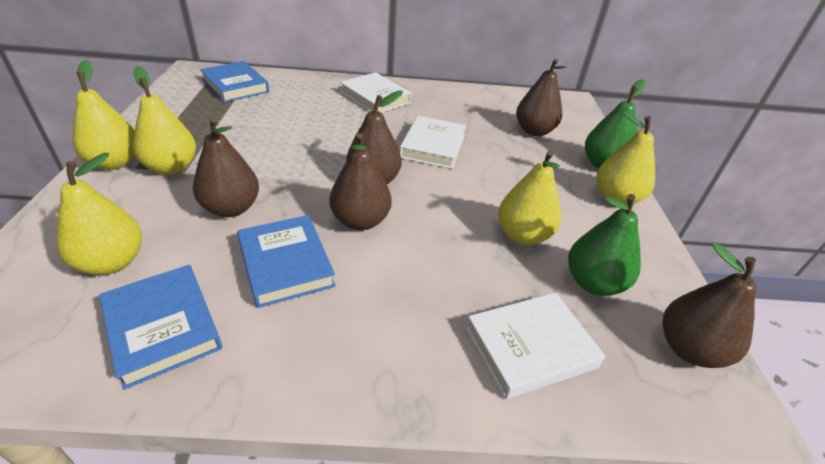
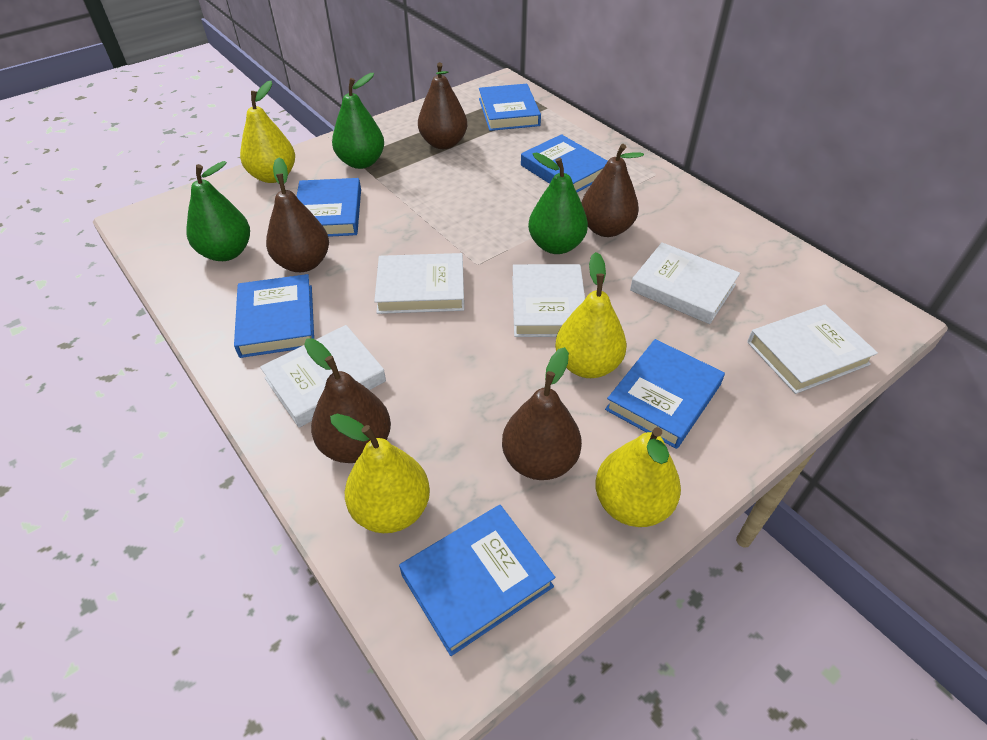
blue book: 3 -> 6
green pear: 2 -> 3
white book: 3 -> 5
yellow pear: 5 -> 4

